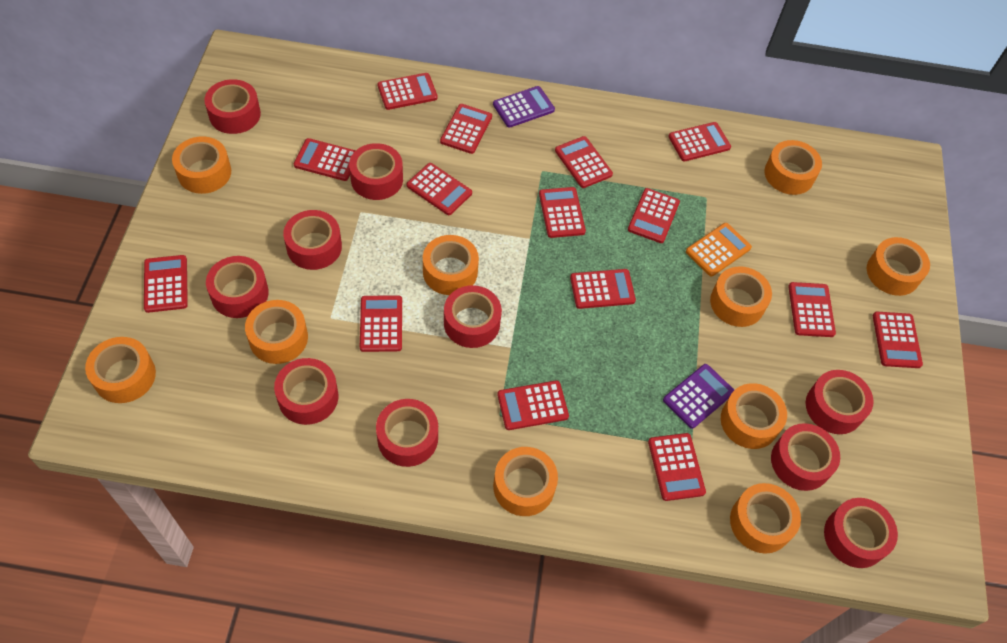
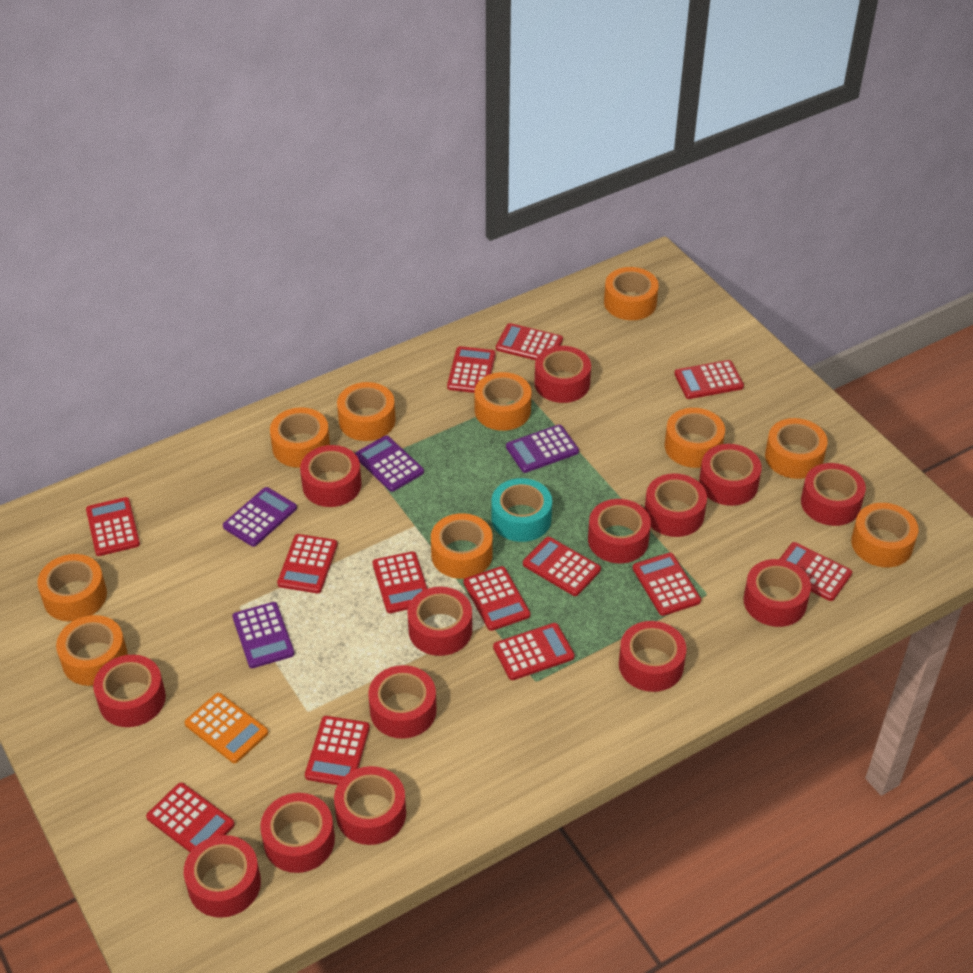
purple calculator: 2 -> 4
red calculator: 15 -> 13
red tape: 10 -> 14
turquoise tape: 0 -> 1

